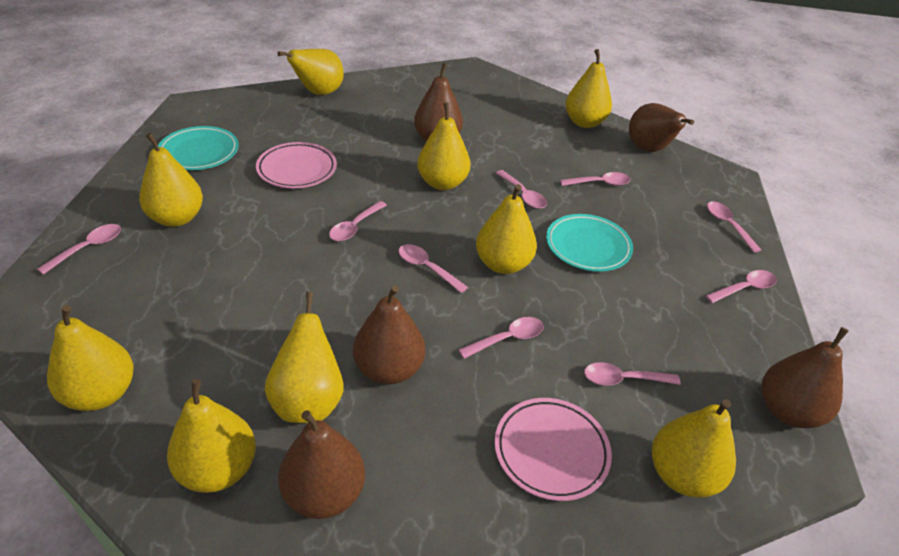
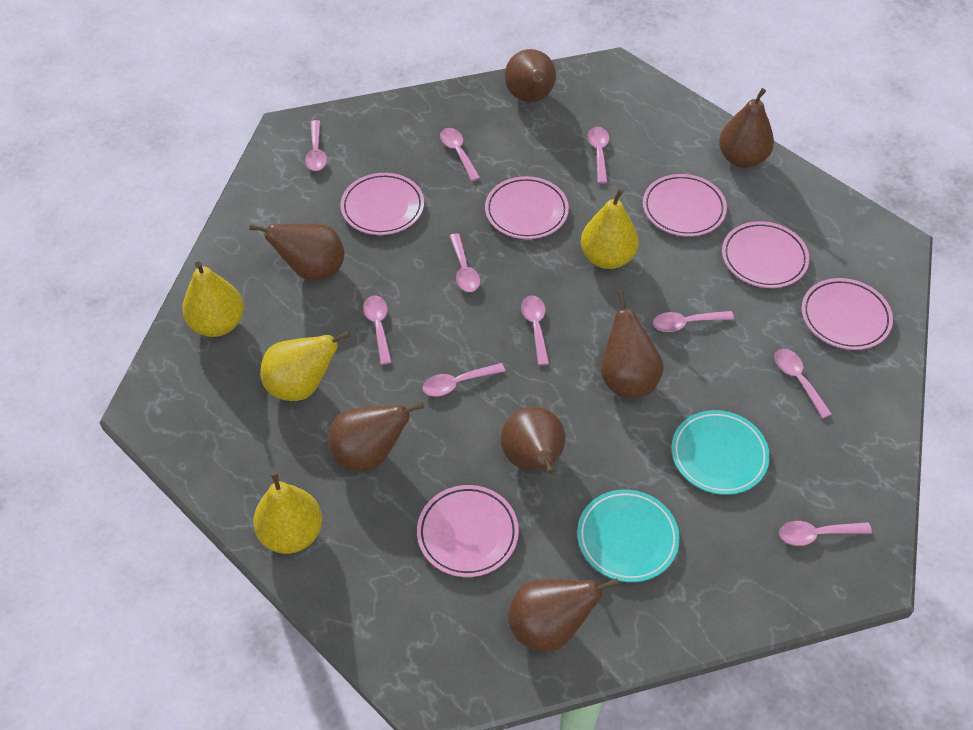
brown pear: 5 -> 7
pink plate: 2 -> 6
pink spoon: 9 -> 10
yellow pear: 9 -> 4

